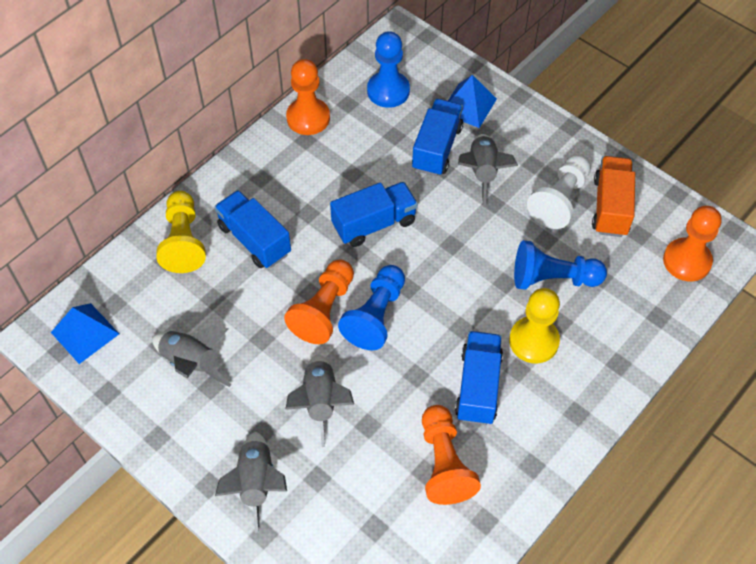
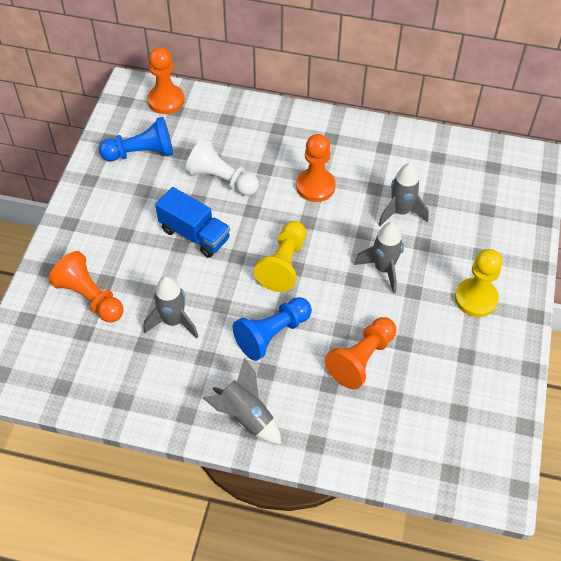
blue pawn: 3 -> 2
blue pyramid: 2 -> 0
blue truck: 4 -> 1
orange truck: 1 -> 0

